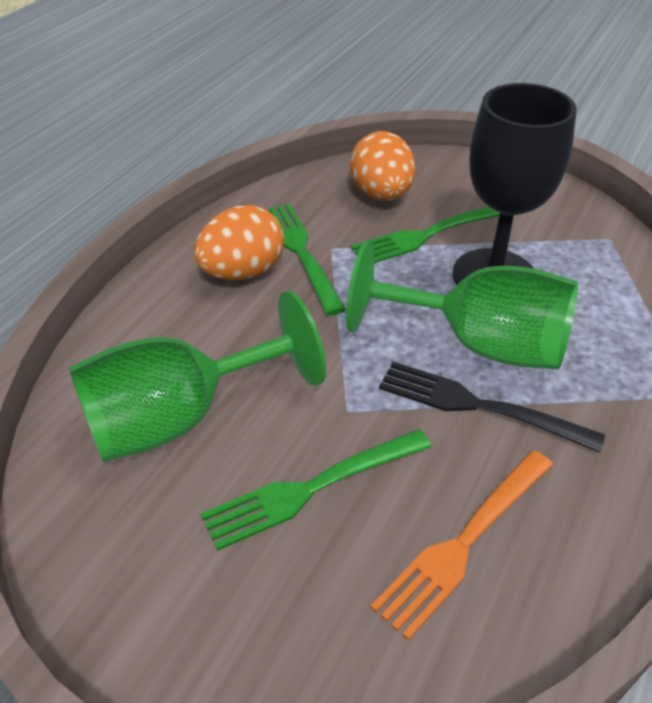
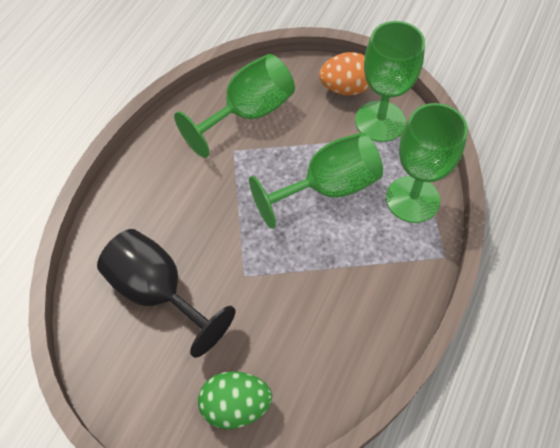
black fork: 1 -> 0
green egg: 0 -> 1
green fork: 3 -> 0
green goblet: 2 -> 4
orange egg: 2 -> 1
orange fork: 1 -> 0

